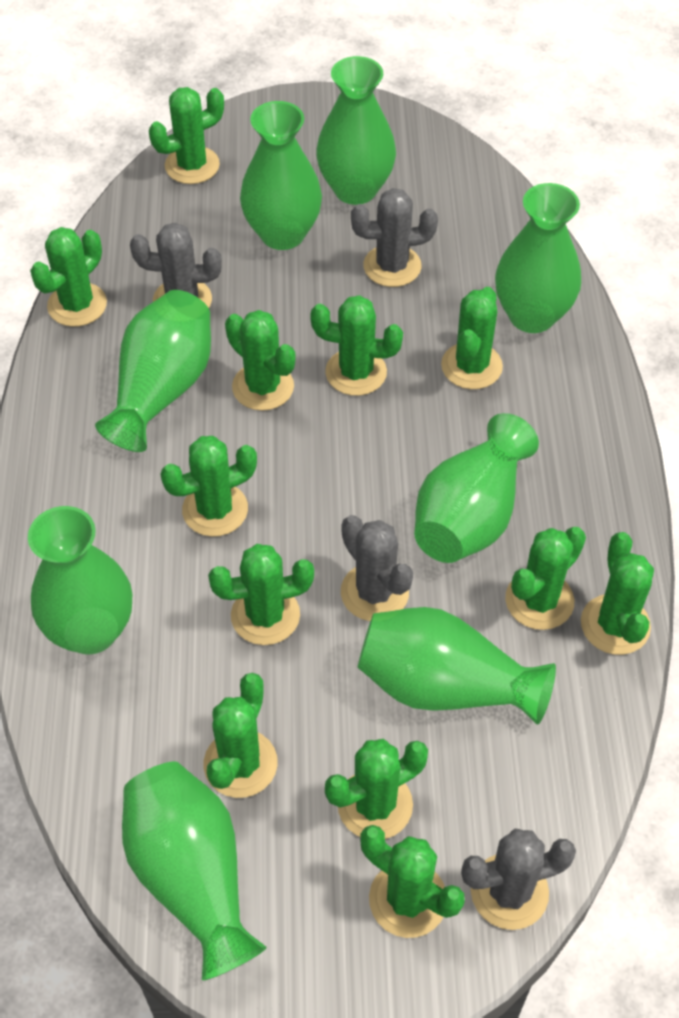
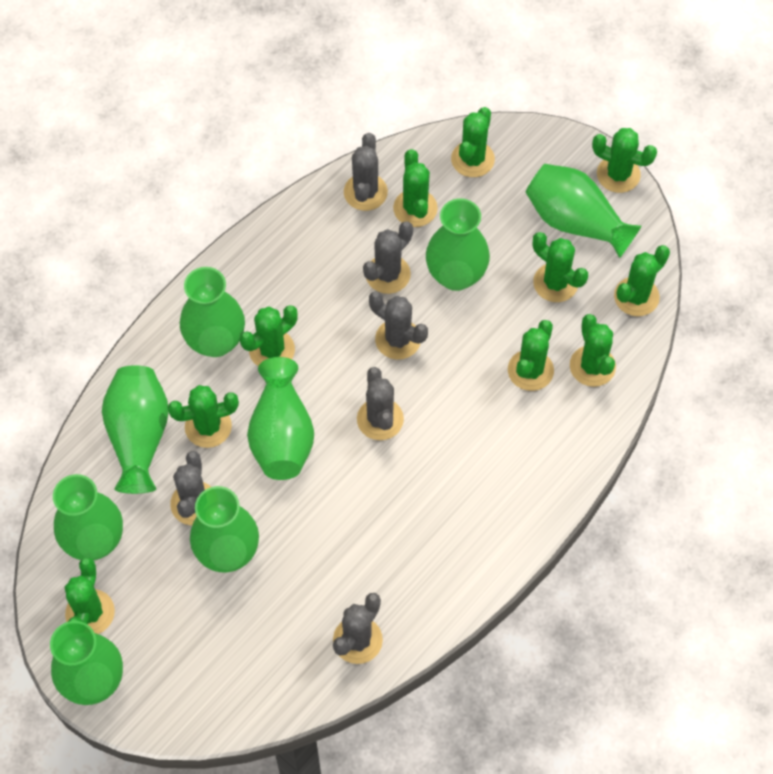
green cactus: 12 -> 10
grey cactus: 4 -> 6

